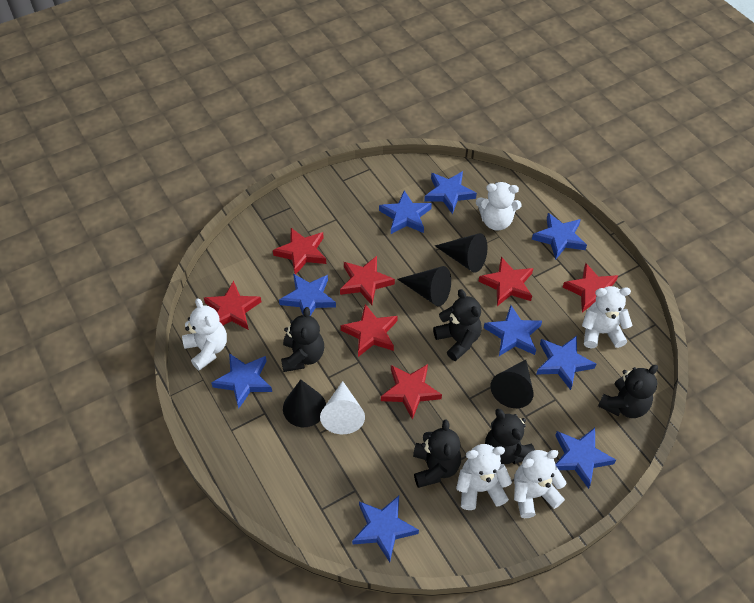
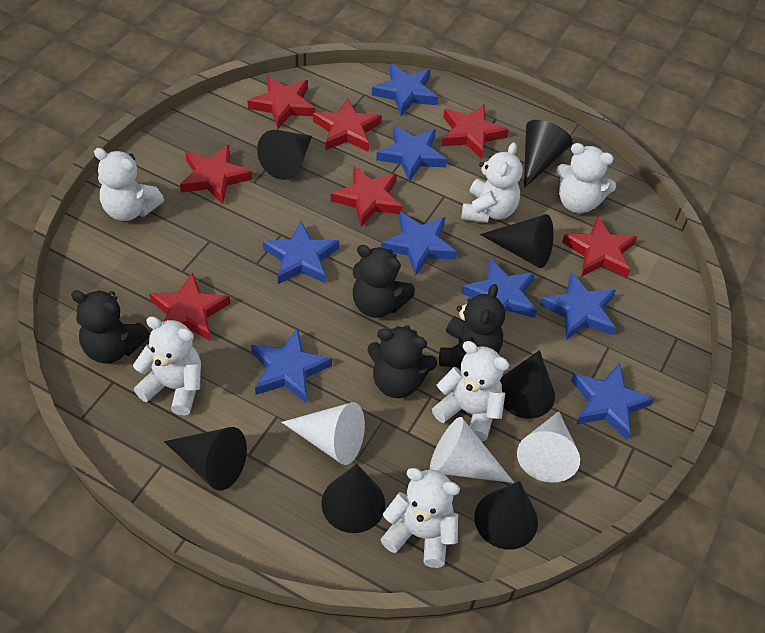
black cone: 4 -> 7
black teddy bear: 5 -> 4
blue star: 9 -> 8
white cone: 1 -> 3
white teddy bear: 5 -> 6

